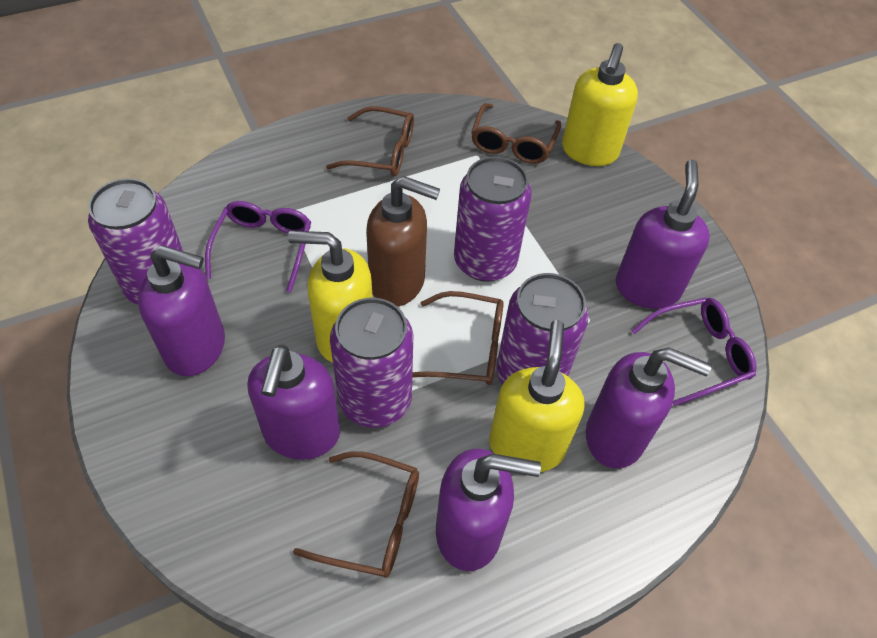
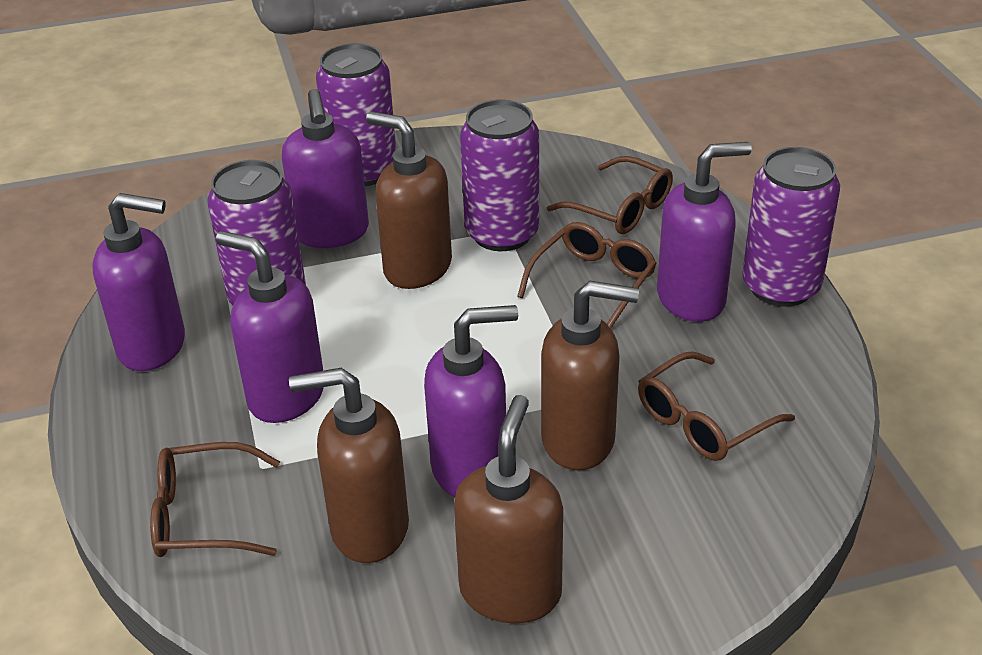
brown soap dispenser: 1 -> 4
purple glasses: 2 -> 0
yellow soap dispenser: 3 -> 0

